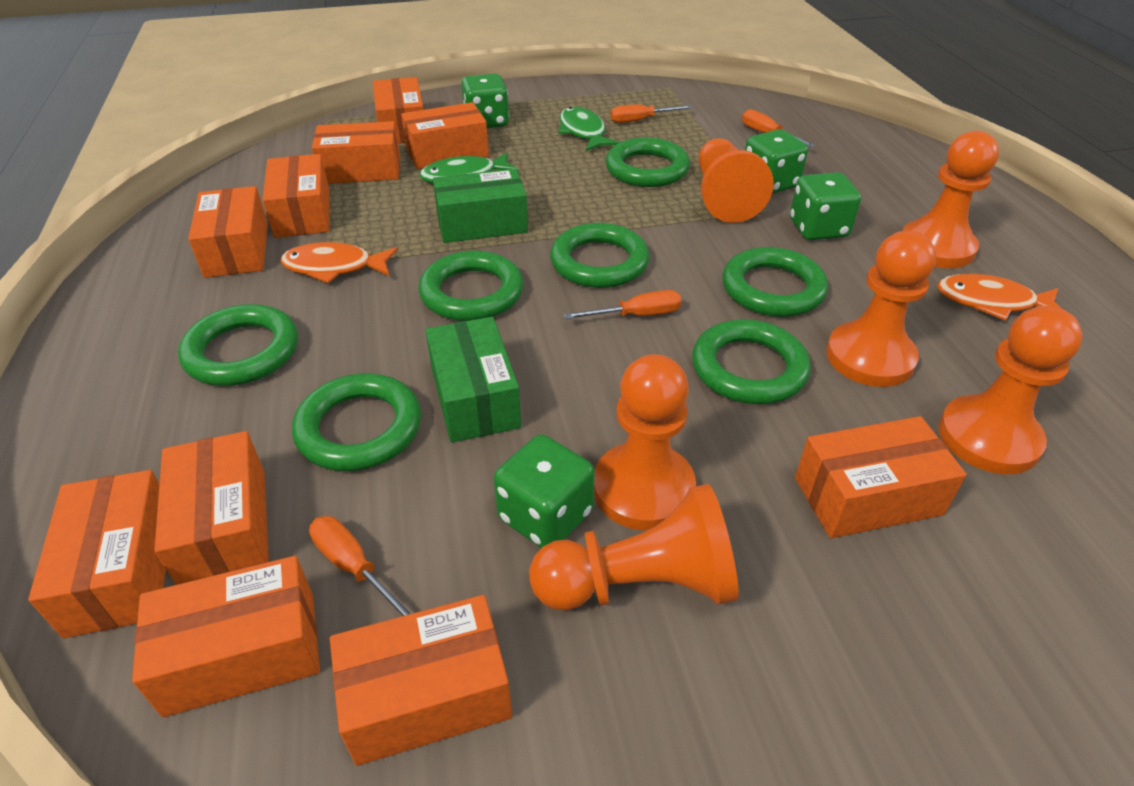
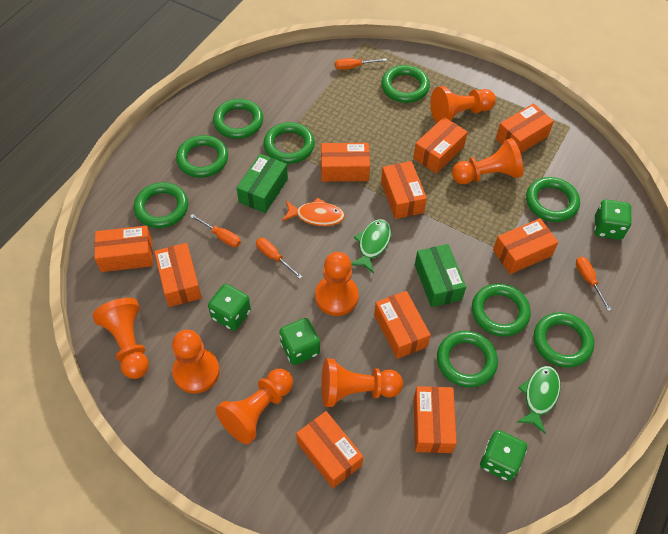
green ring: 7 -> 9
orange fish: 2 -> 1
orange pawn: 6 -> 7

